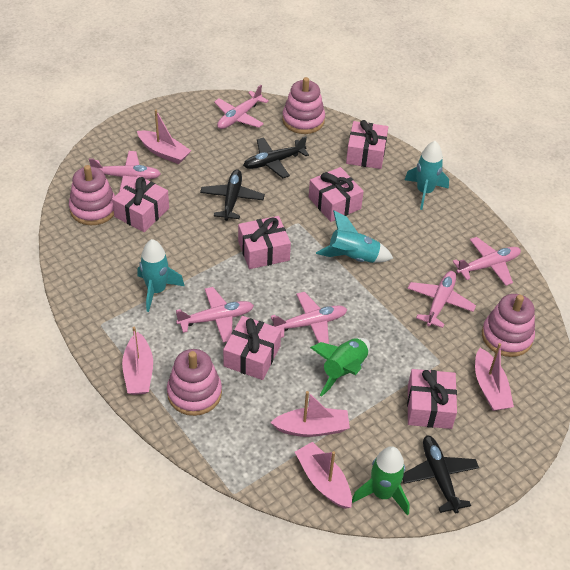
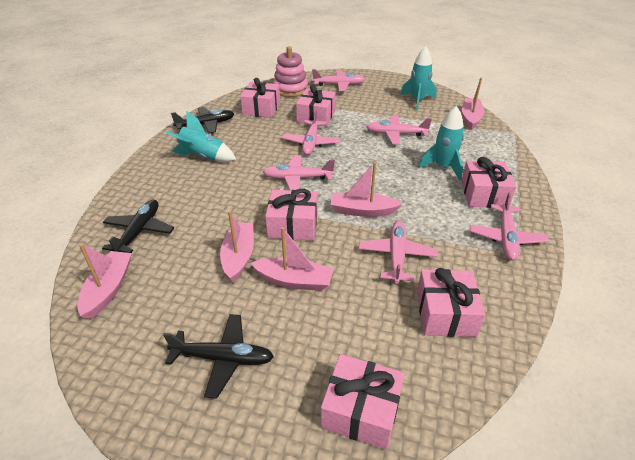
green rocket: 2 -> 0
pink stacking toy: 4 -> 1

